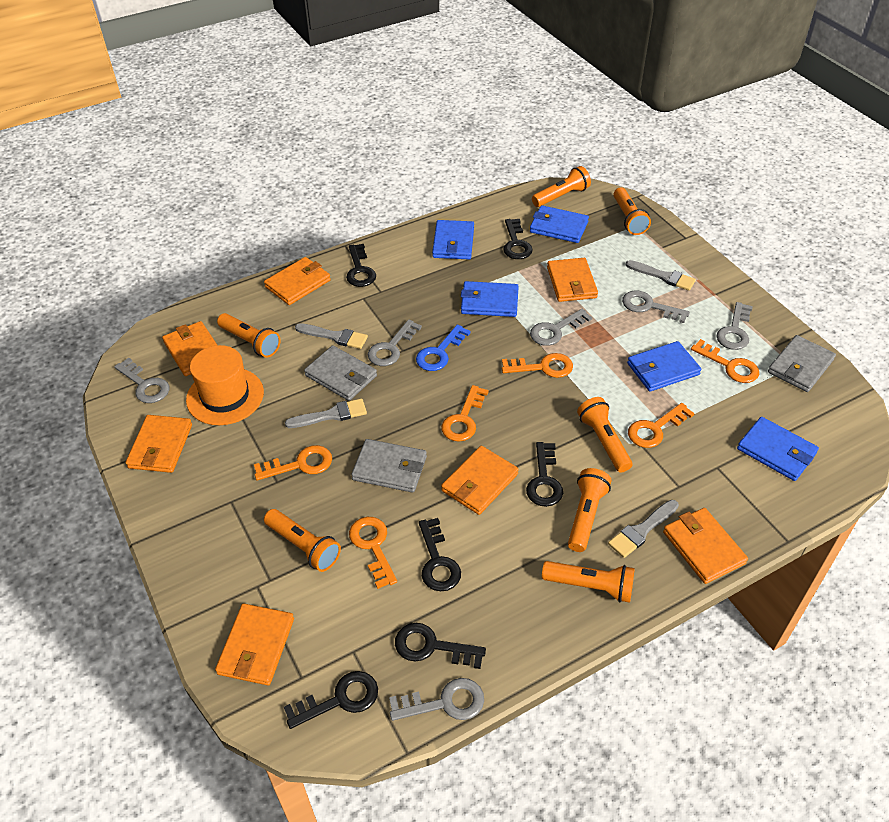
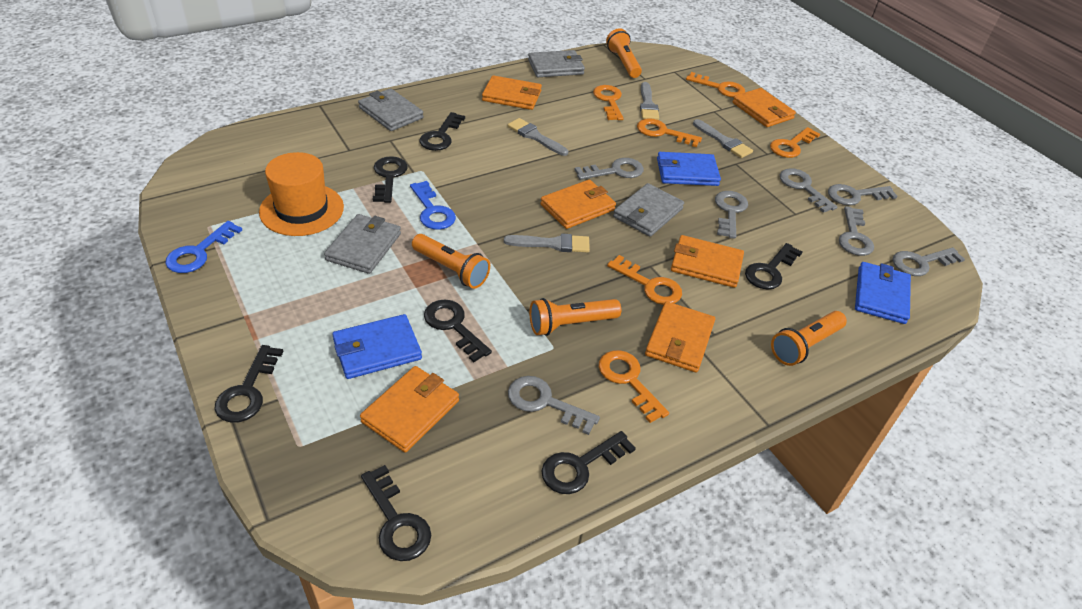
black key: 6 -> 7
blue key: 1 -> 2
blue wallet: 5 -> 3
grey key: 6 -> 7
grey wallet: 3 -> 4
orange flashlight: 7 -> 4
orange wallet: 7 -> 6

